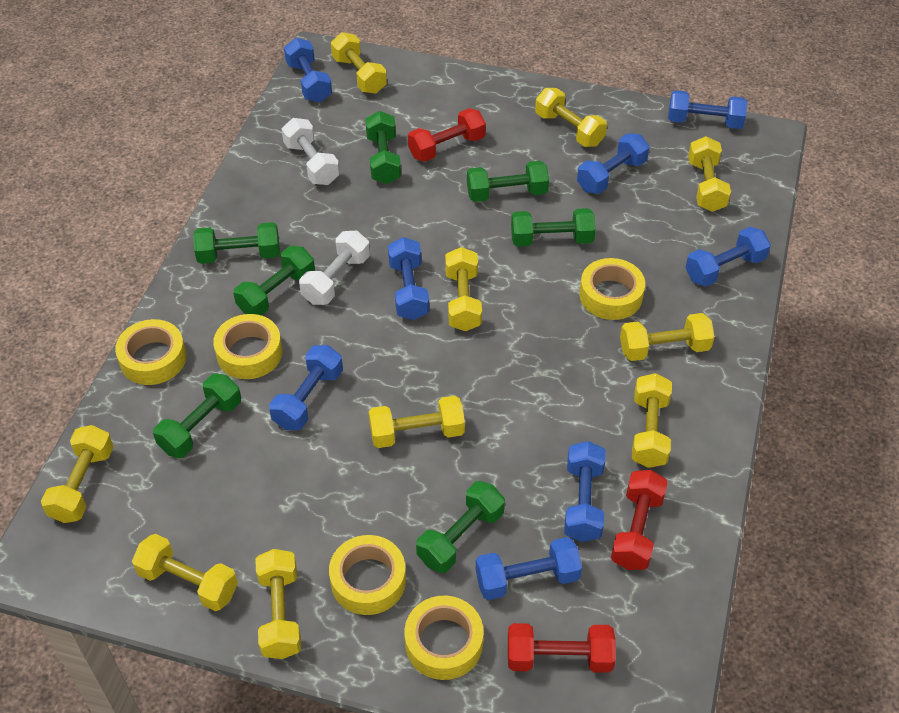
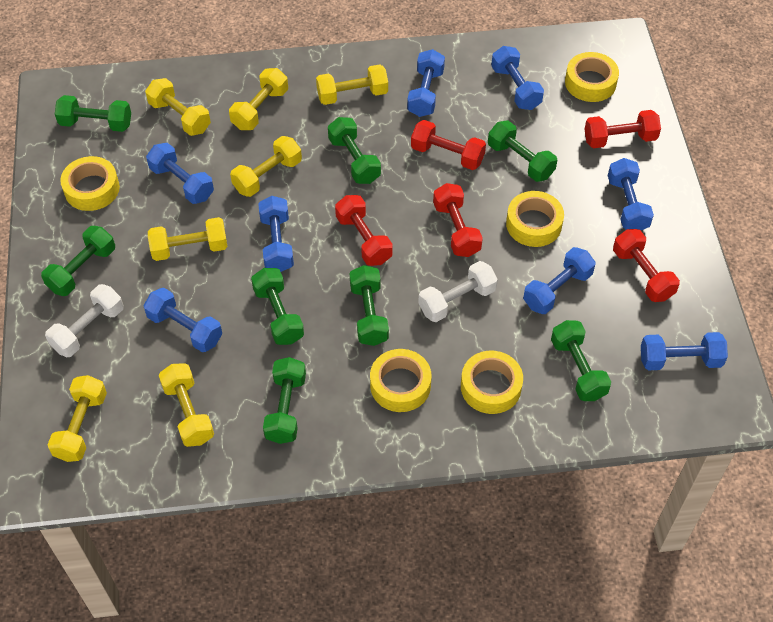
green dumbbell: 7 -> 8
red dumbbell: 3 -> 5
yellow dumbbell: 10 -> 7

